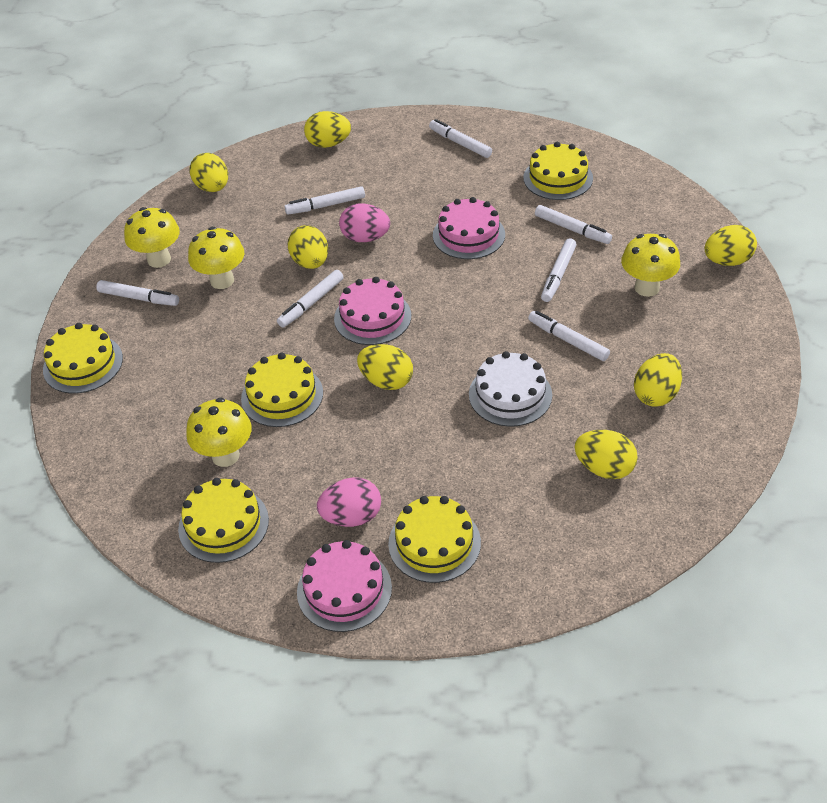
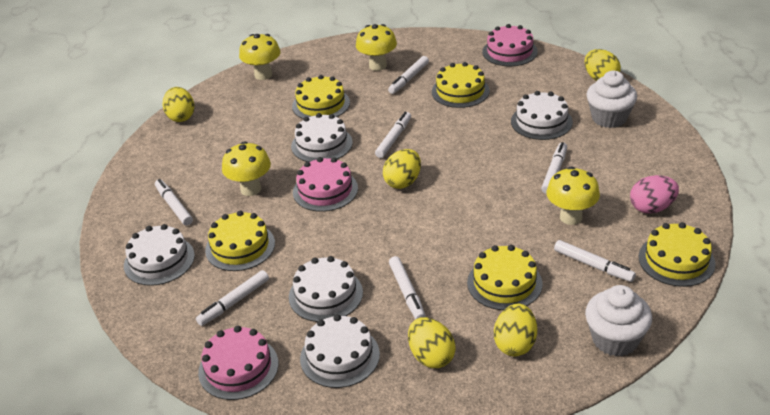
pink egg: 2 -> 1
white cake: 1 -> 5
white cupcake: 0 -> 2
yellow egg: 7 -> 5

